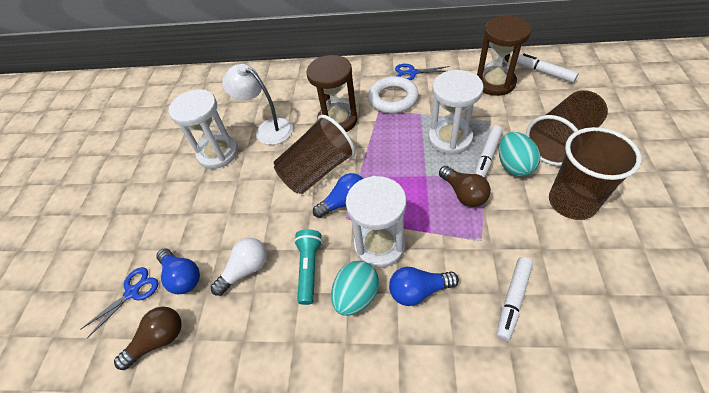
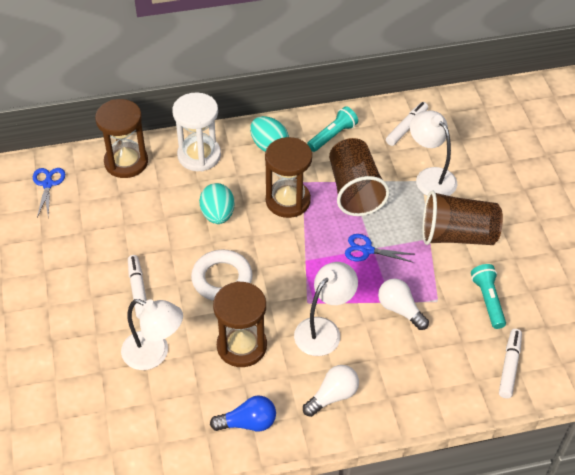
blue light bulb: 3 -> 1
brown cup: 3 -> 2
brown hourglass: 2 -> 3
brown light bulb: 2 -> 0
turquoise flashlight: 1 -> 2
white hourglass: 3 -> 1
white lamp: 1 -> 3
white light bulb: 1 -> 2

